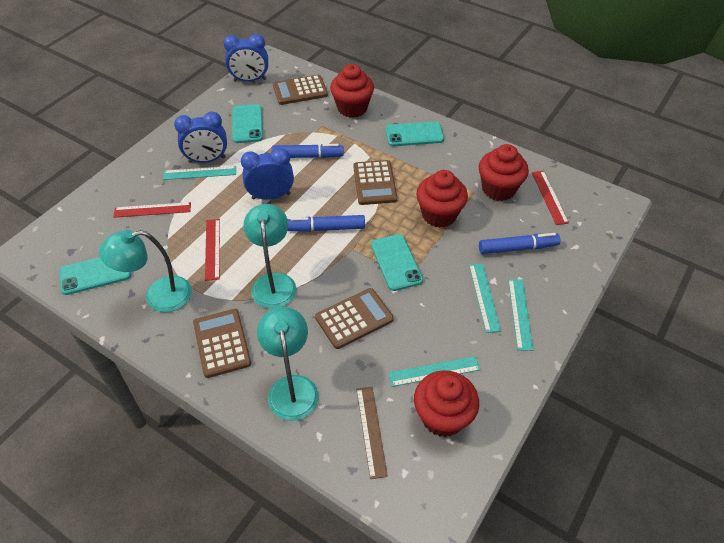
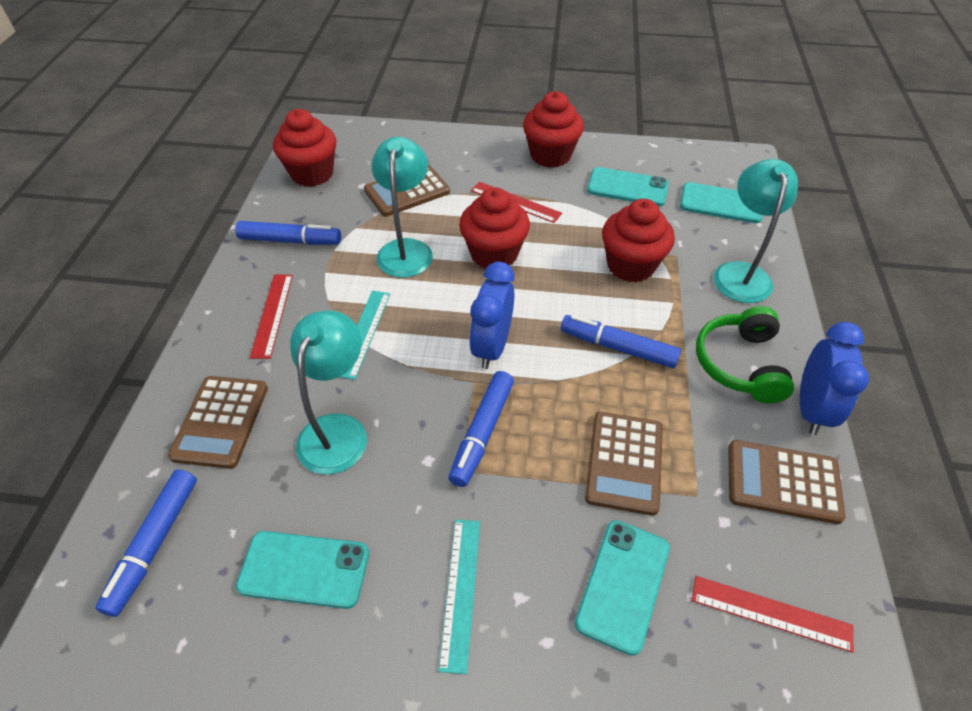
blue clock: 3 -> 2
blue marker: 3 -> 4
brown ruler: 1 -> 0
green headphones: 0 -> 1
turquoise ruler: 4 -> 2

